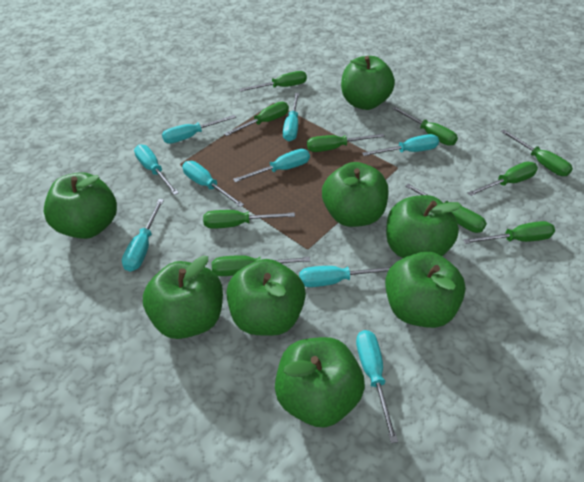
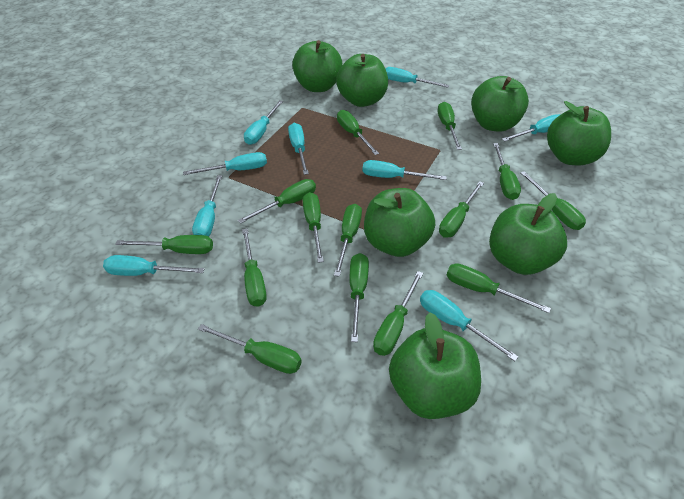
green apple: 8 -> 7
green screwdriver: 10 -> 14

